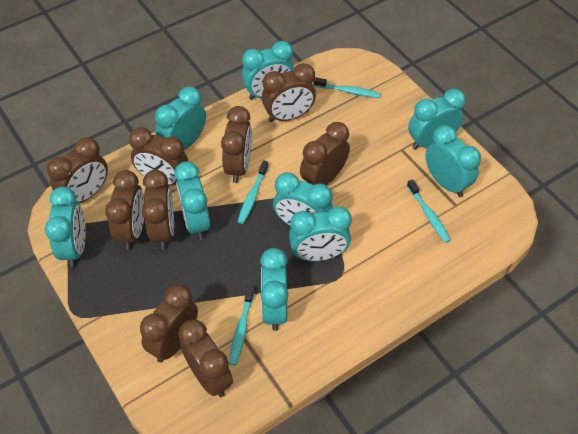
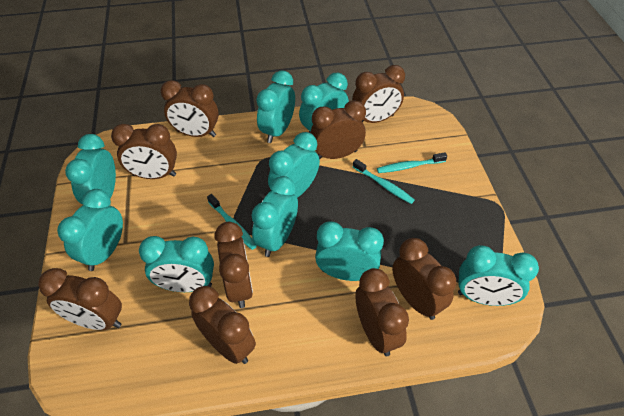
turquoise toothbrush: 4 -> 3

